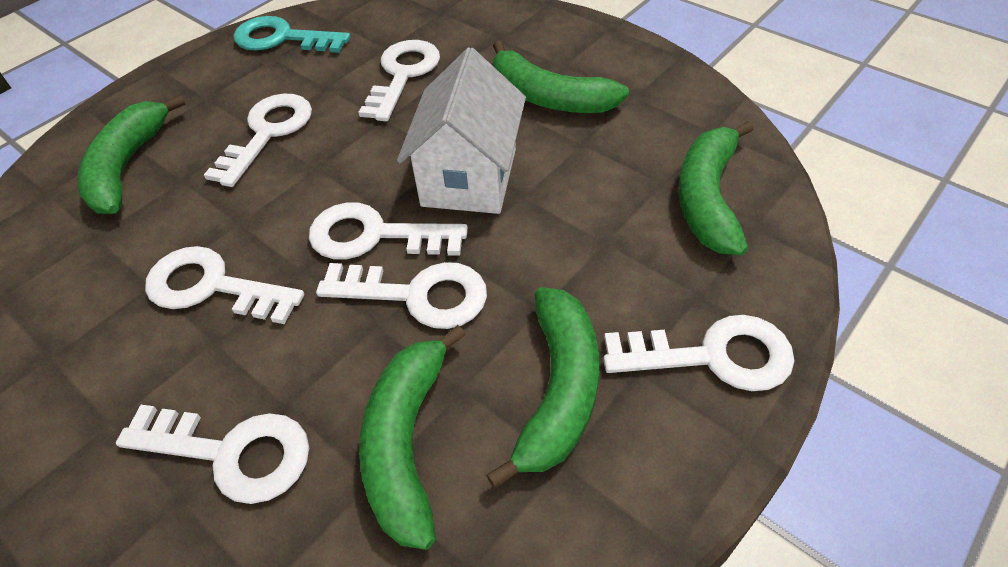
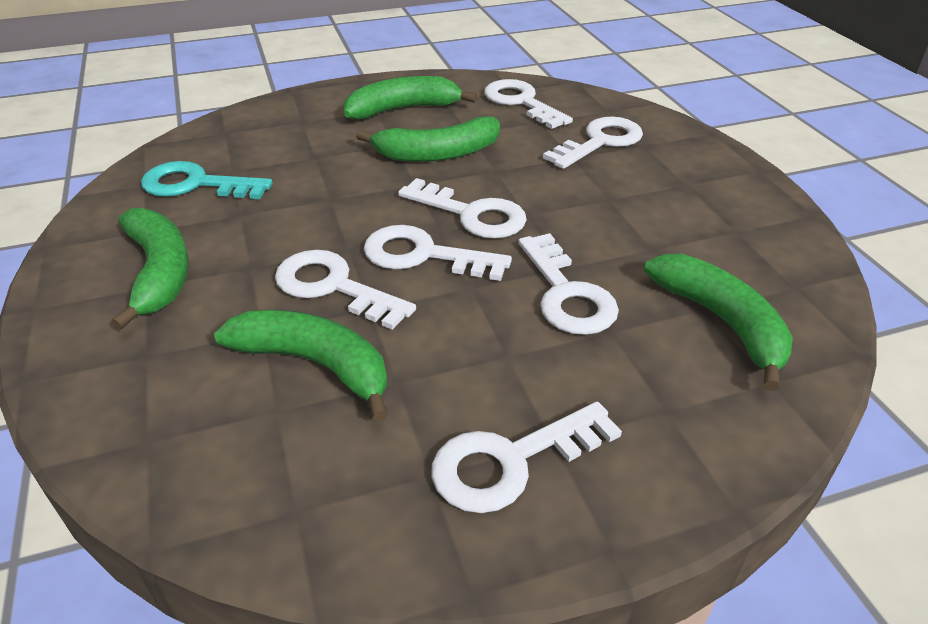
white house: 1 -> 0

